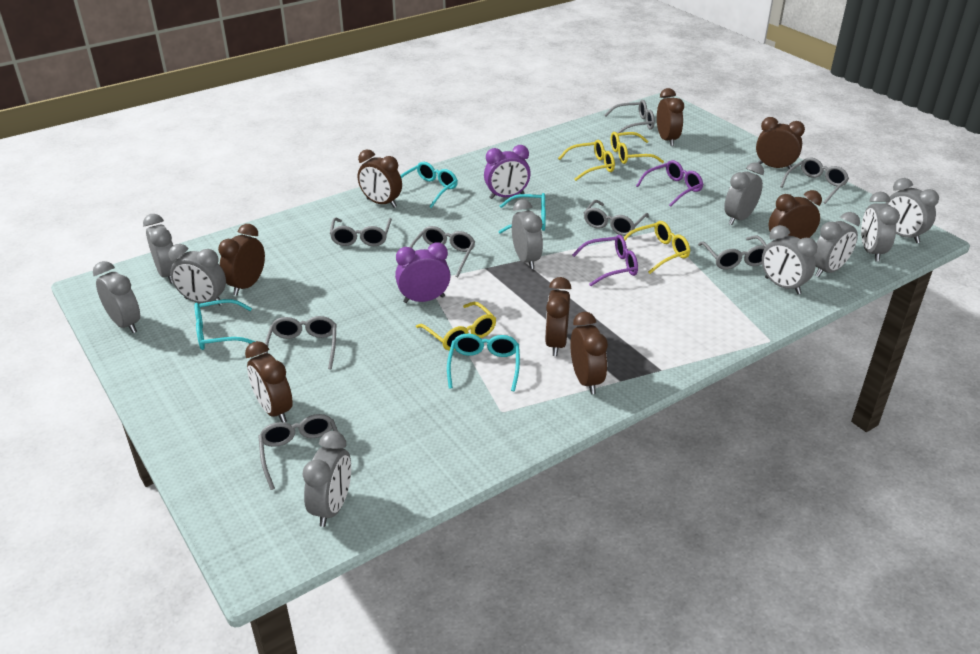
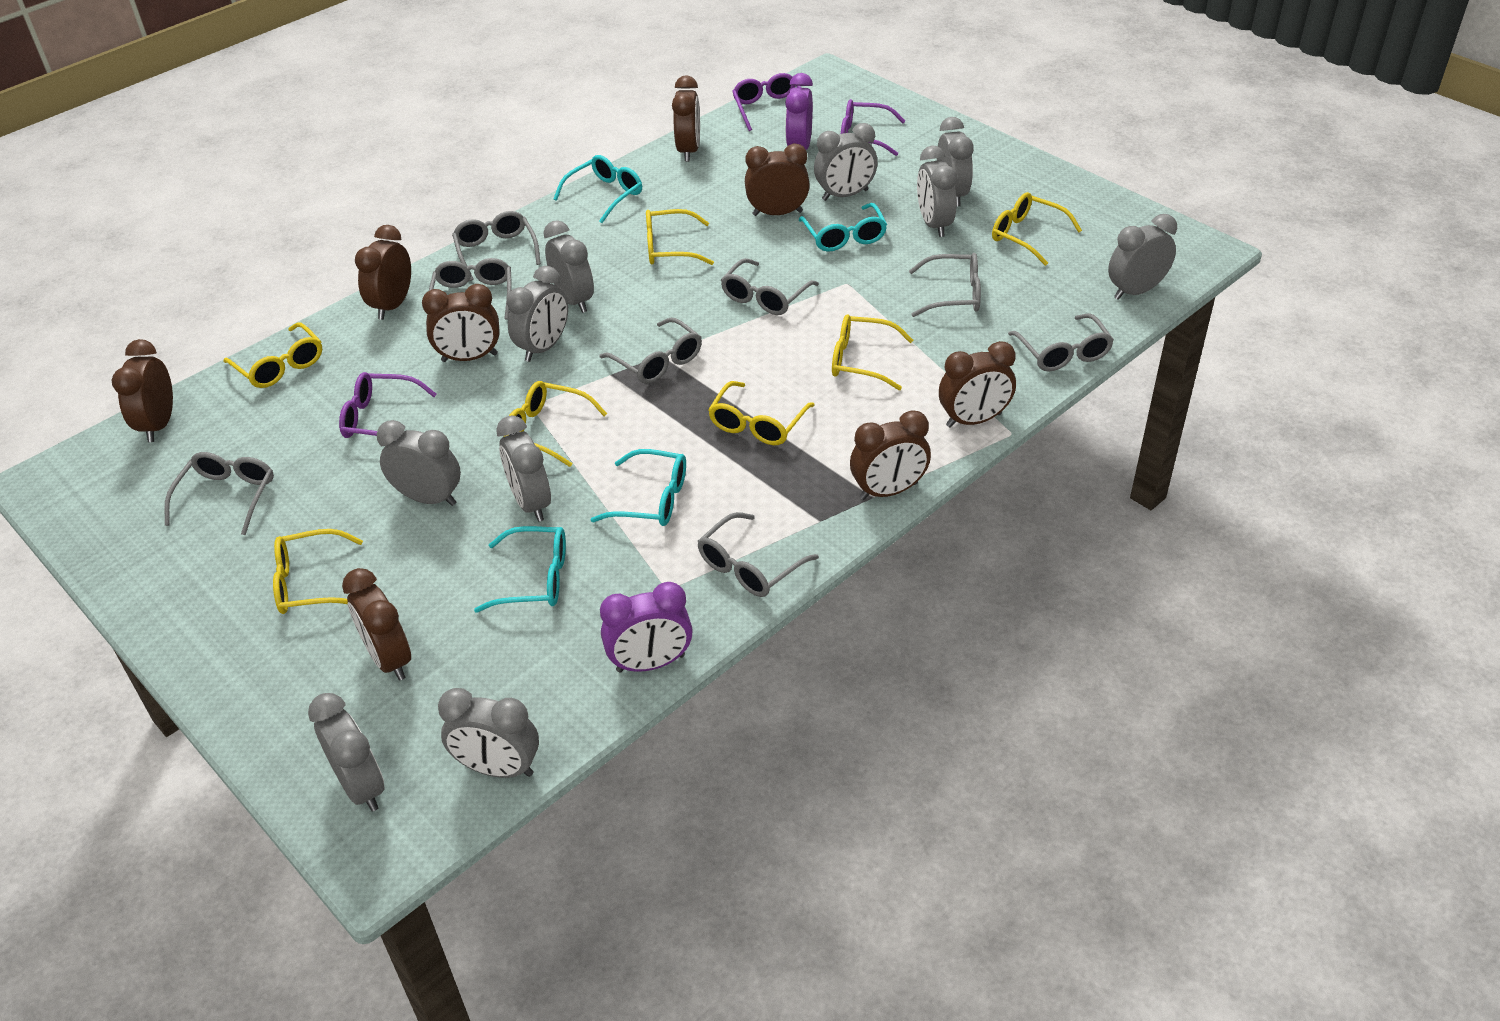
purple glasses: 2 -> 3
yellow glasses: 4 -> 7

